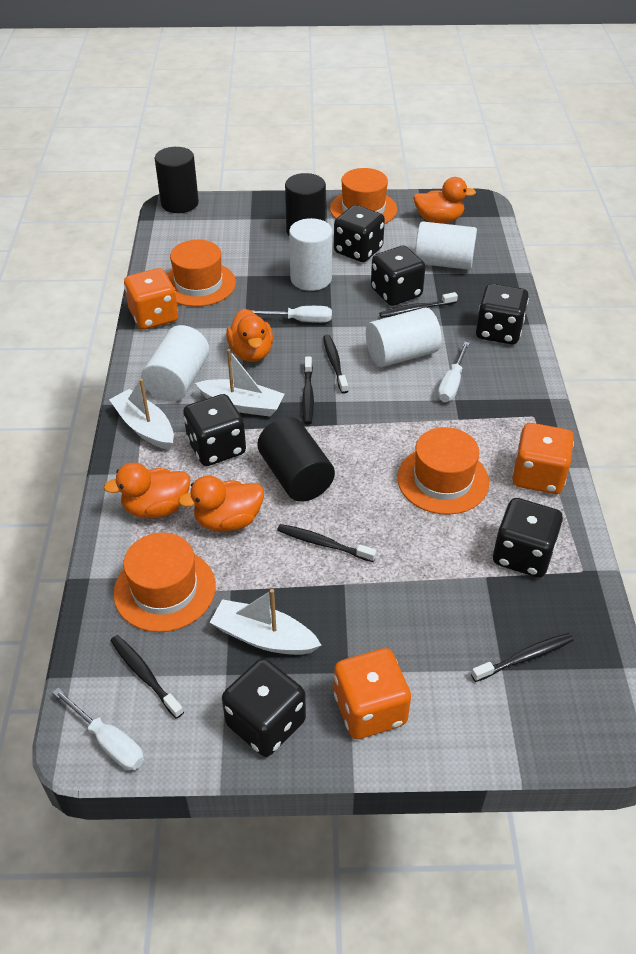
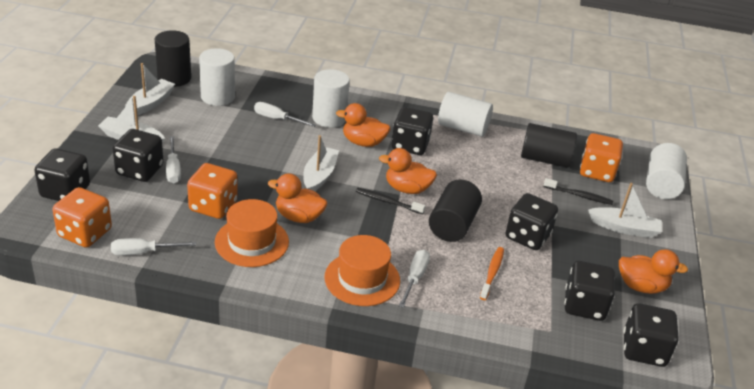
black toothbrush: 6 -> 2
orange hat: 4 -> 2
orange toothbrush: 0 -> 1
white boat: 3 -> 4
white screwdriver: 3 -> 4

